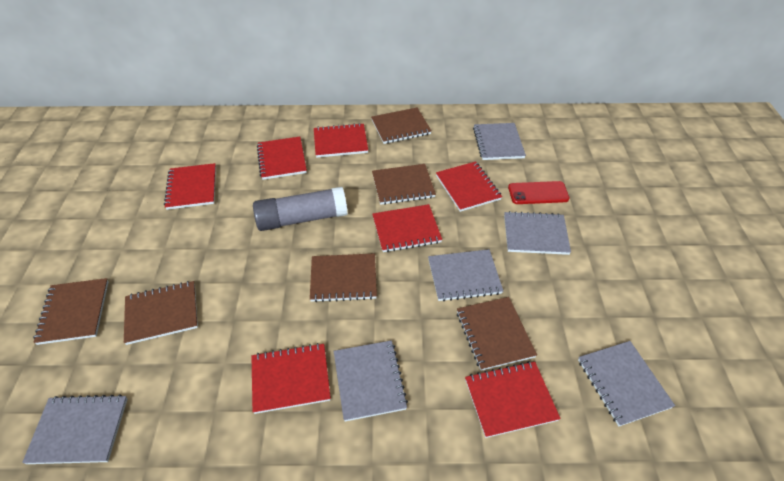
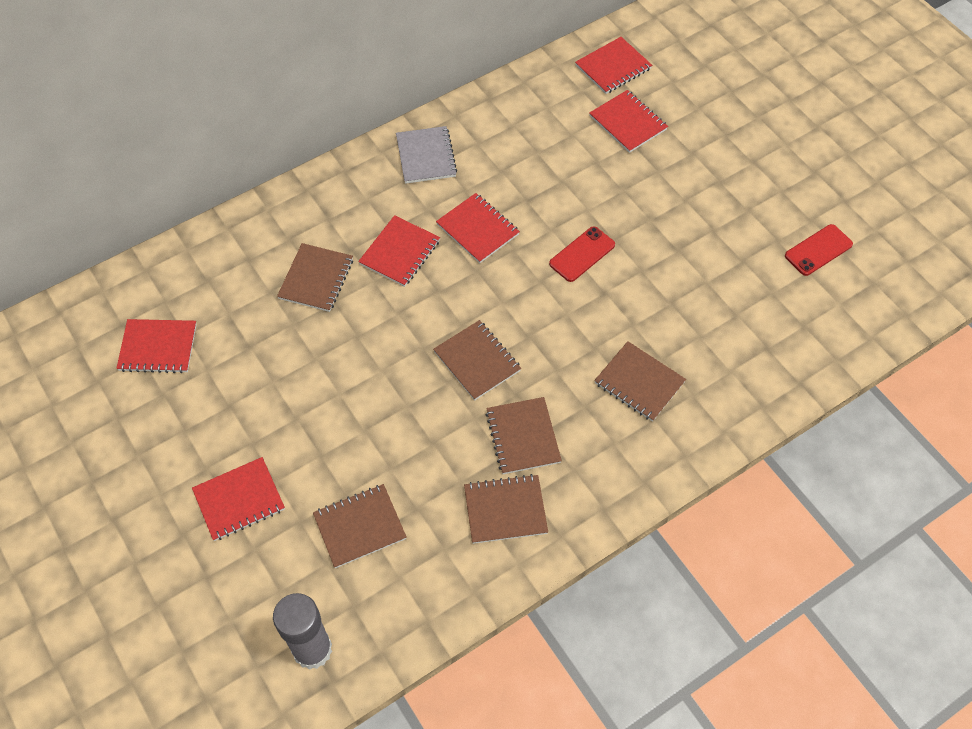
grey notebook: 6 -> 1
red notebook: 7 -> 6
red phone: 1 -> 2

